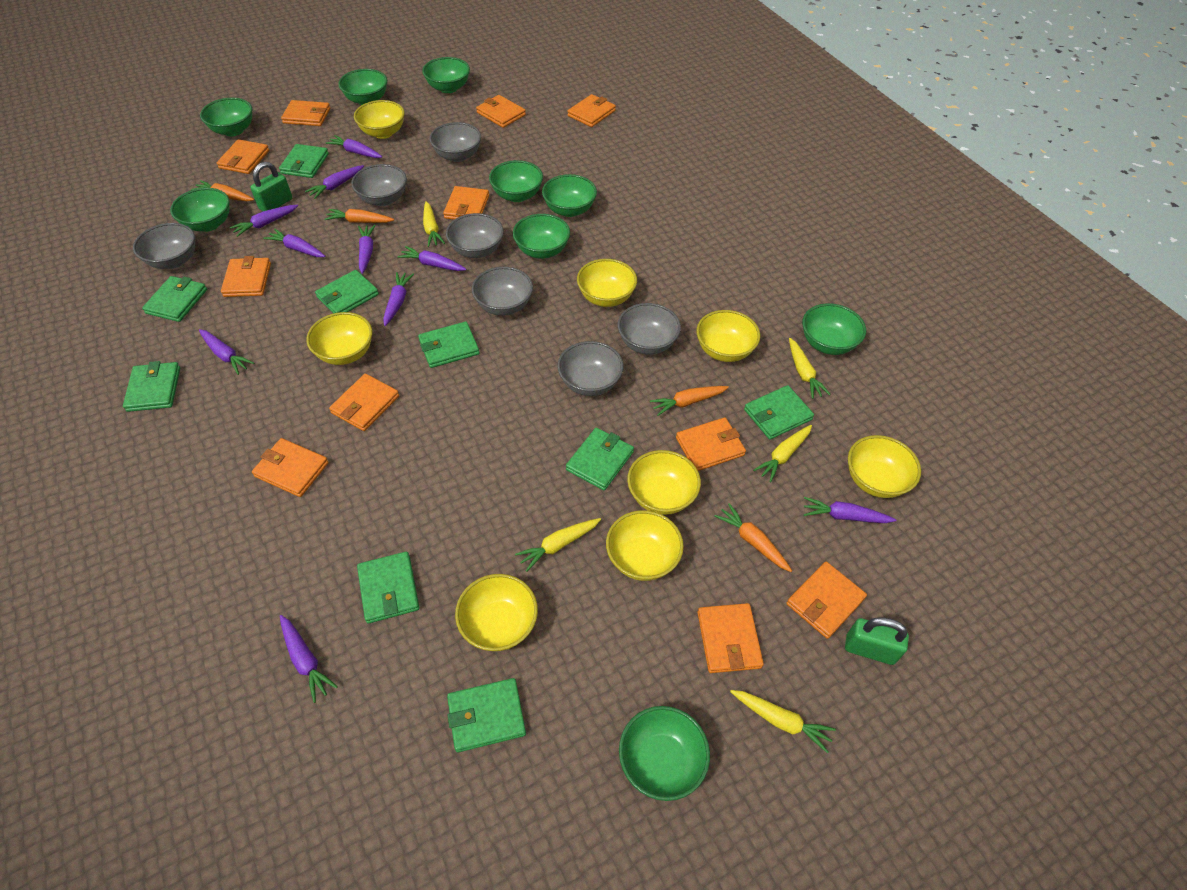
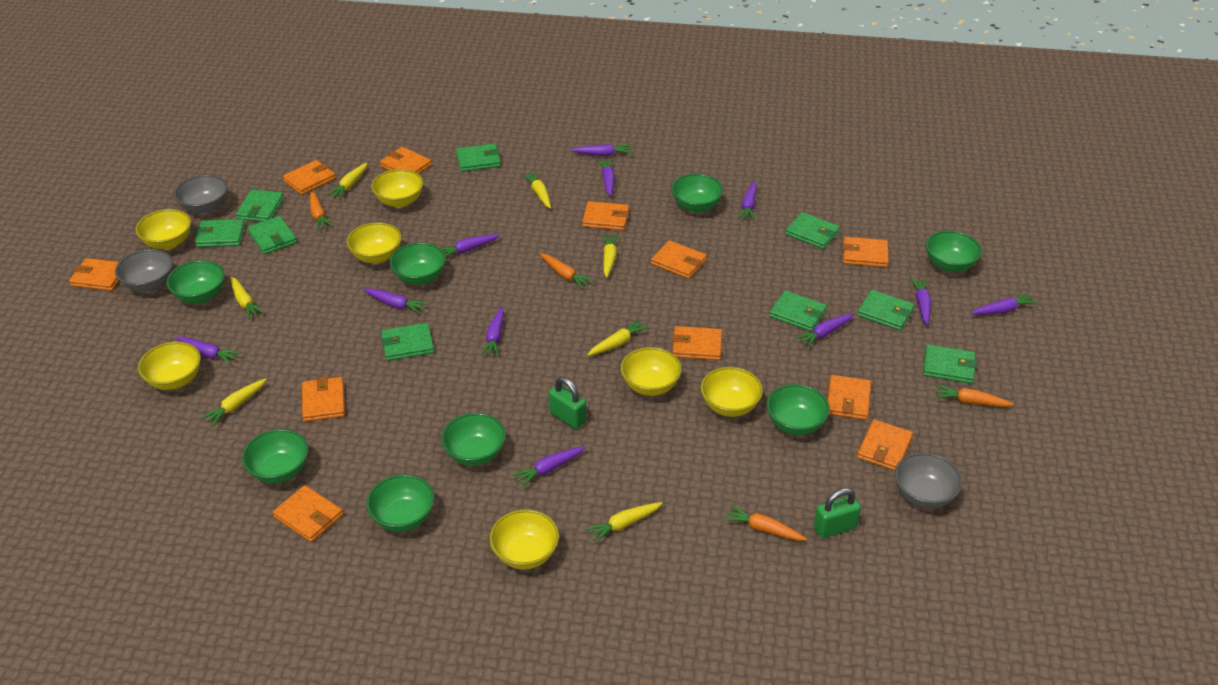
green bowl: 9 -> 8
grey bowl: 7 -> 3
purple carrot: 10 -> 11
yellow bowl: 8 -> 7
yellow carrot: 5 -> 7

